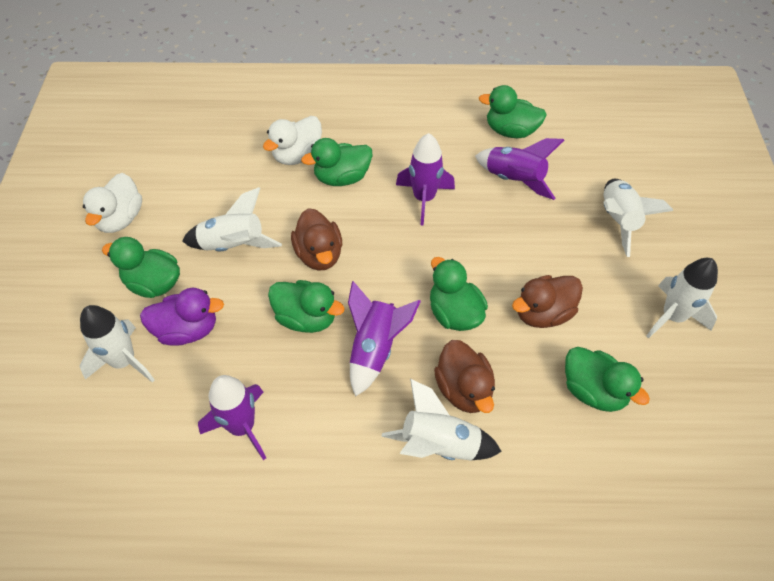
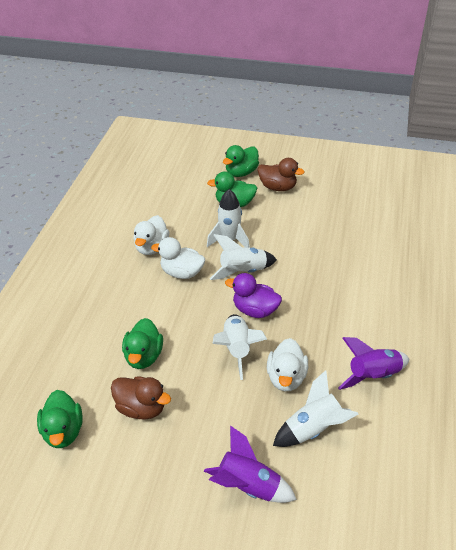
brown duck: 3 -> 2
green duck: 6 -> 4
purple rocket: 4 -> 2
white duck: 2 -> 3
white rocket: 5 -> 4

